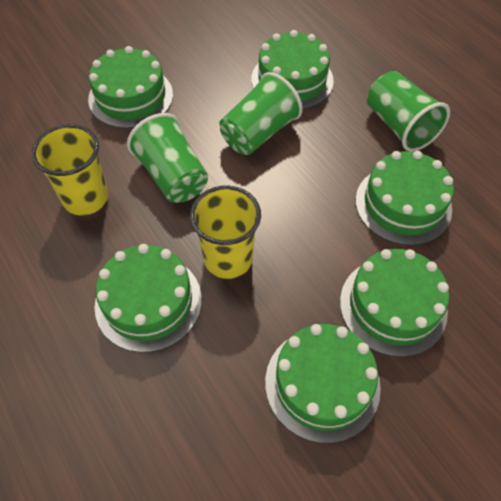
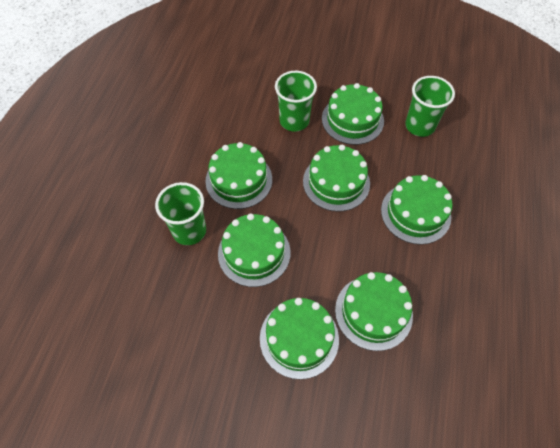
green cake: 6 -> 7
yellow cup: 2 -> 0

